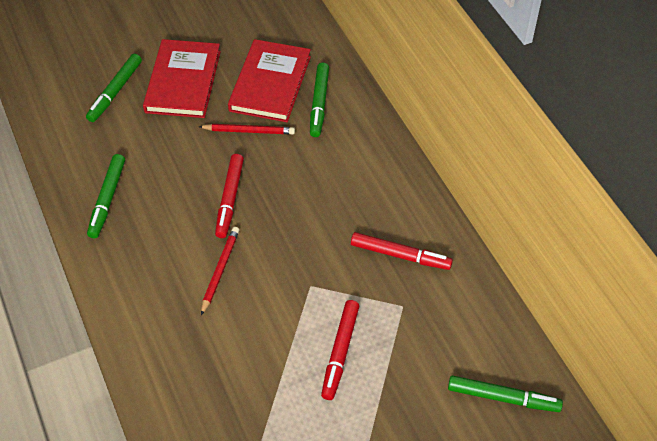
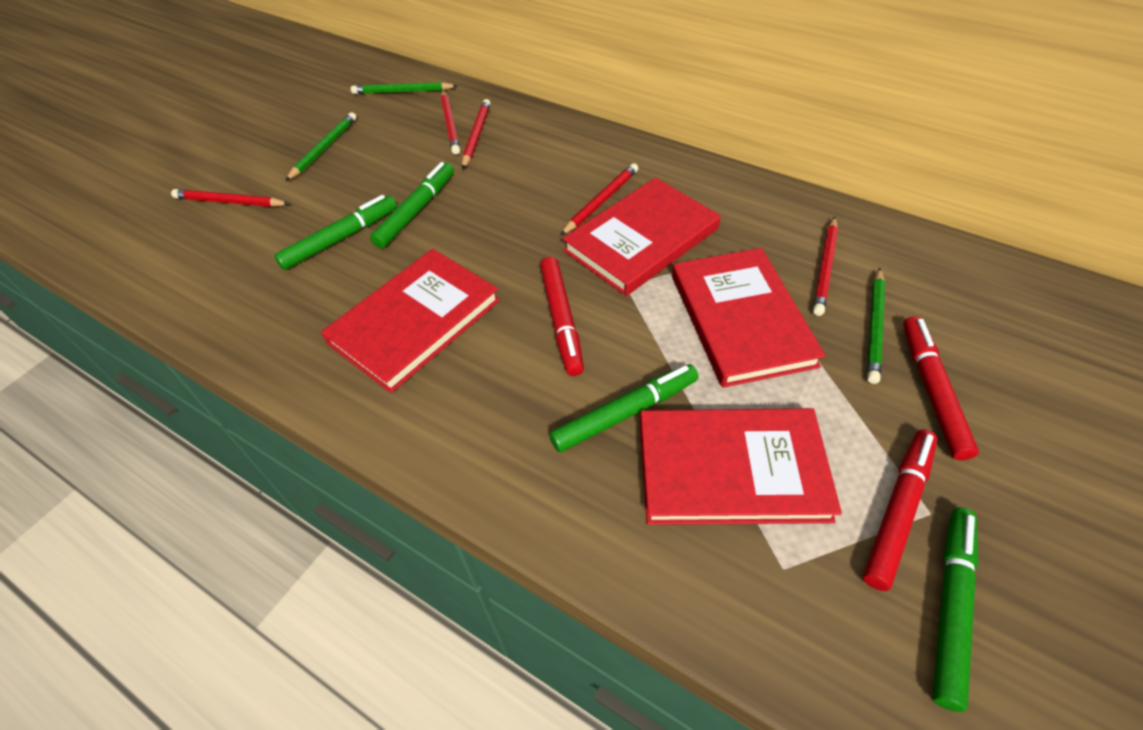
green pencil: 0 -> 3
red book: 2 -> 4
red pencil: 2 -> 5

